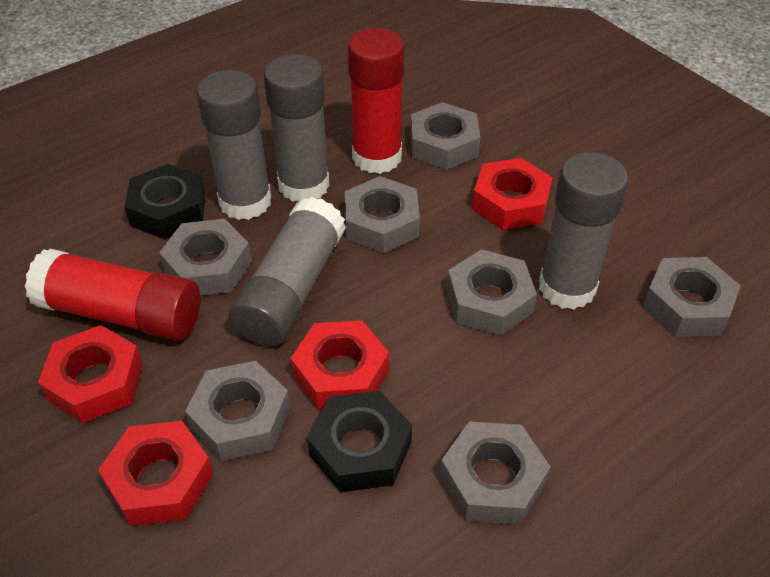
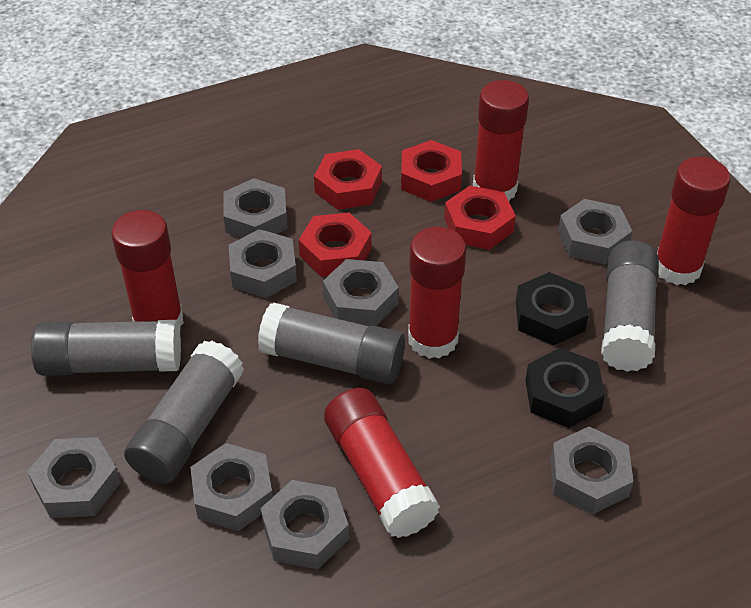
grey nut: 7 -> 8
red glue stick: 2 -> 5

